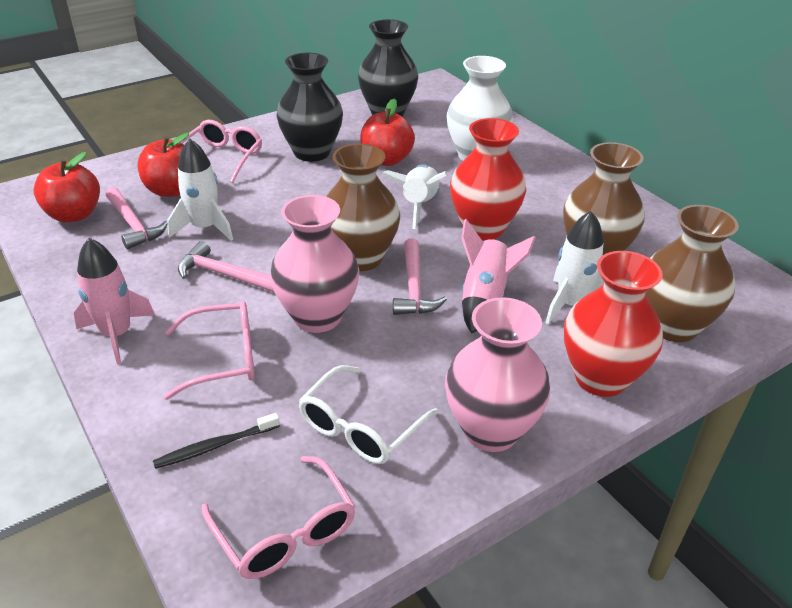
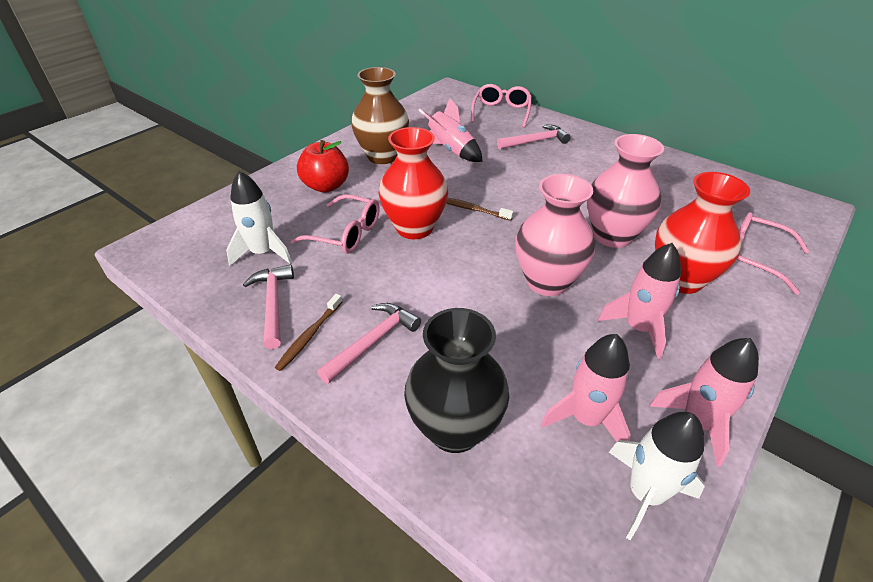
black toothbrush: 1 -> 0
black vase: 2 -> 1
brown toothbrush: 0 -> 2
brown vase: 3 -> 1
pink rocket: 2 -> 4
red apple: 3 -> 1
white glasses: 1 -> 0
white rocket: 3 -> 2
white vase: 1 -> 0

